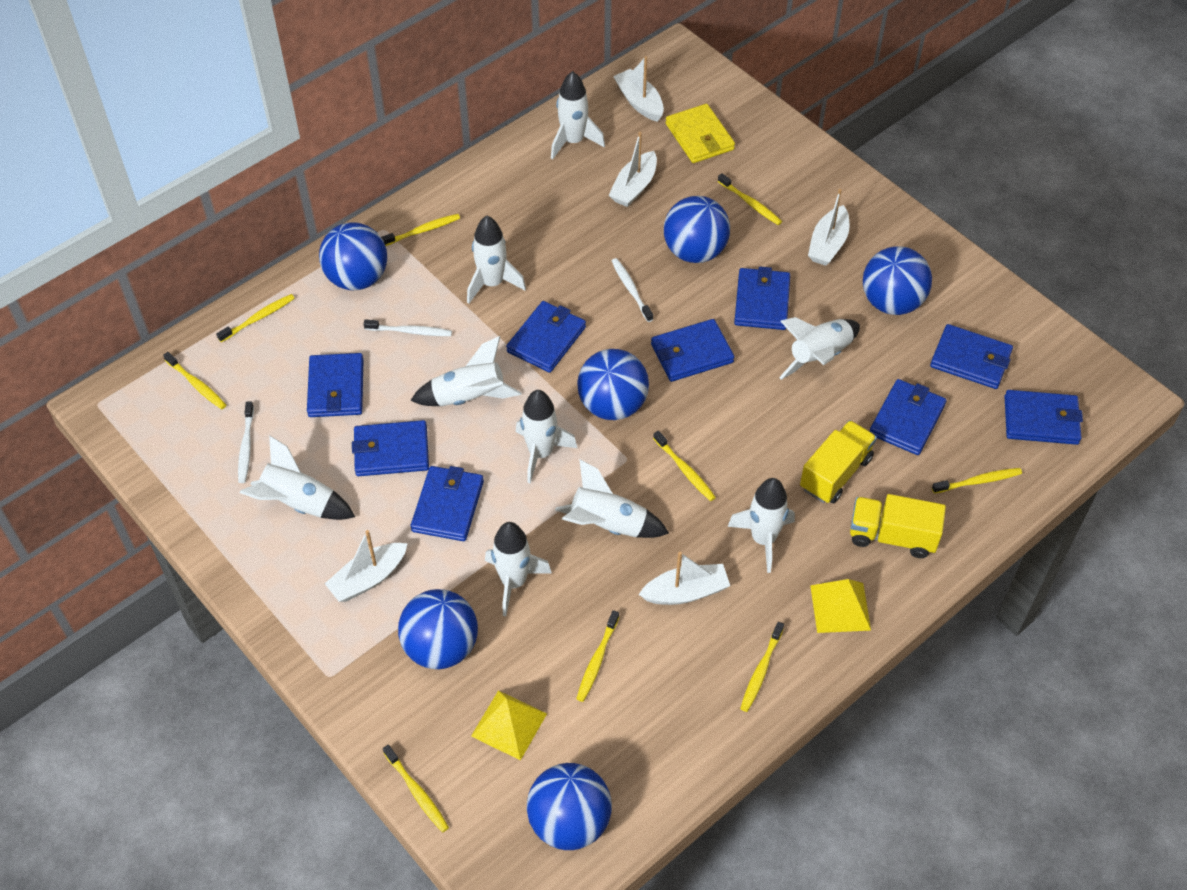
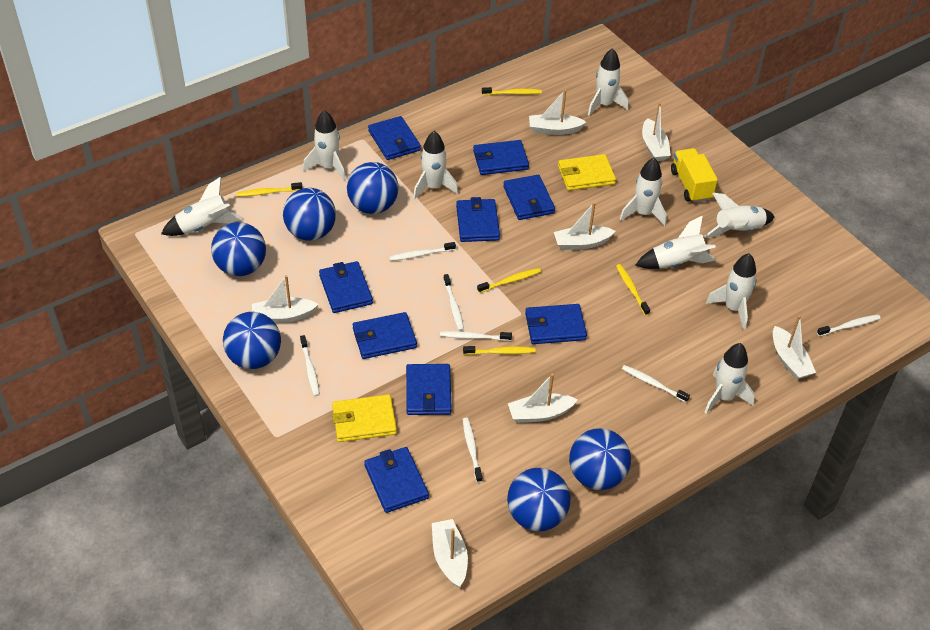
white boat: 5 -> 7
white toothbrush: 3 -> 7
yellow pyramid: 2 -> 0
yellow toothbrush: 9 -> 5
yellow truck: 2 -> 1
yellow wallet: 1 -> 2

